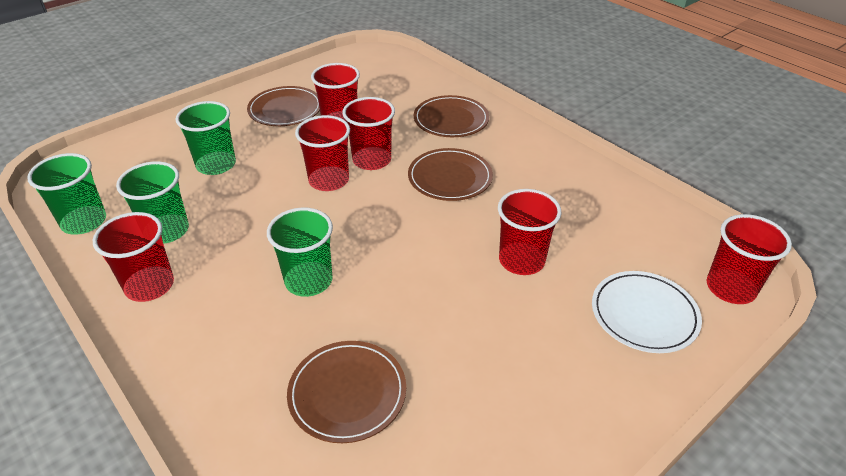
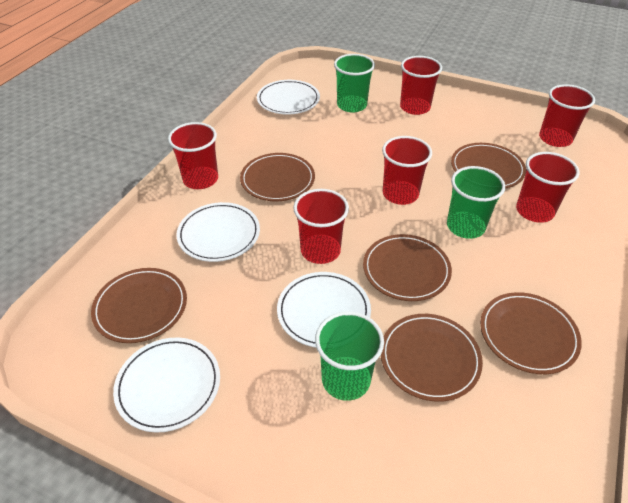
brown plate: 4 -> 6
green cup: 4 -> 3
white plate: 1 -> 4

